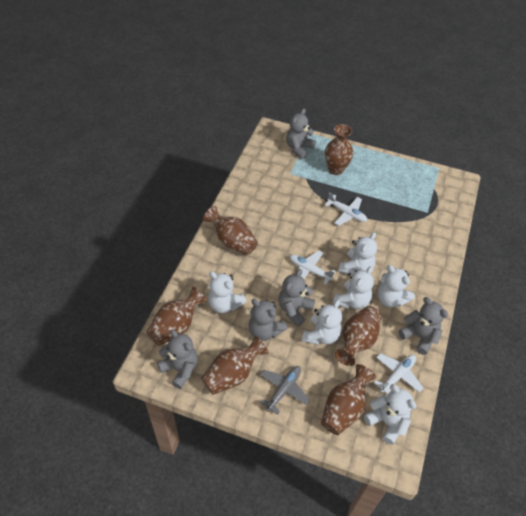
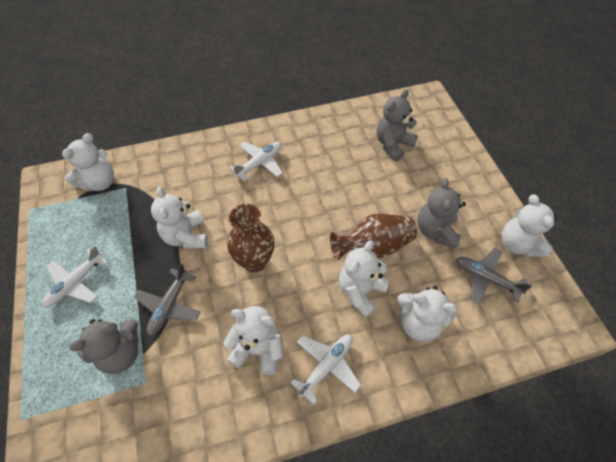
brown vase: 6 -> 2
grey plane: 1 -> 2
grey teddy bear: 5 -> 3

